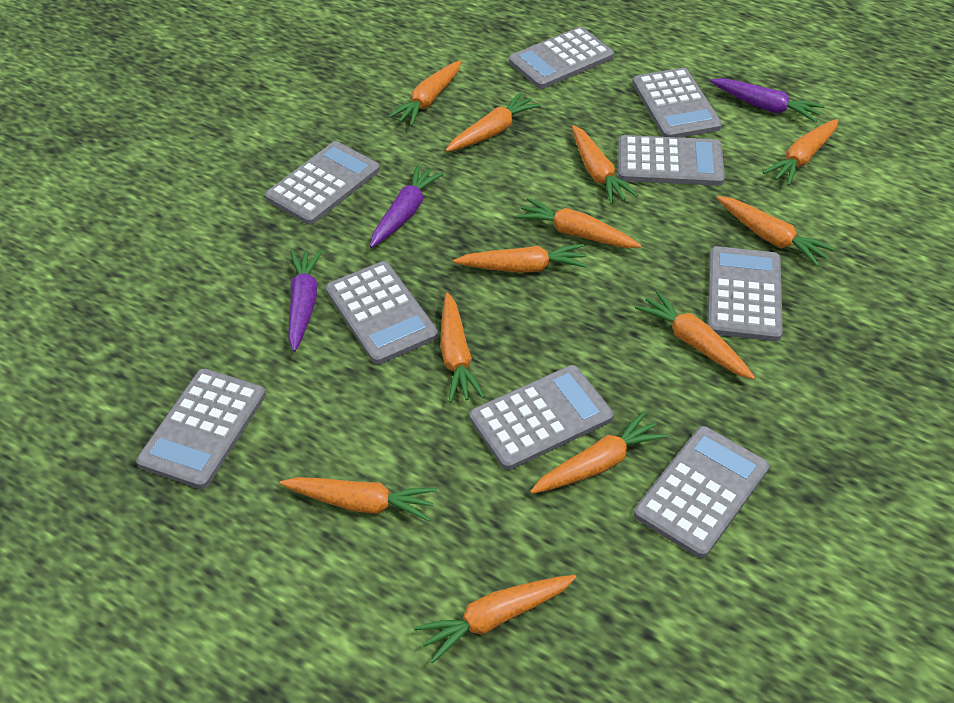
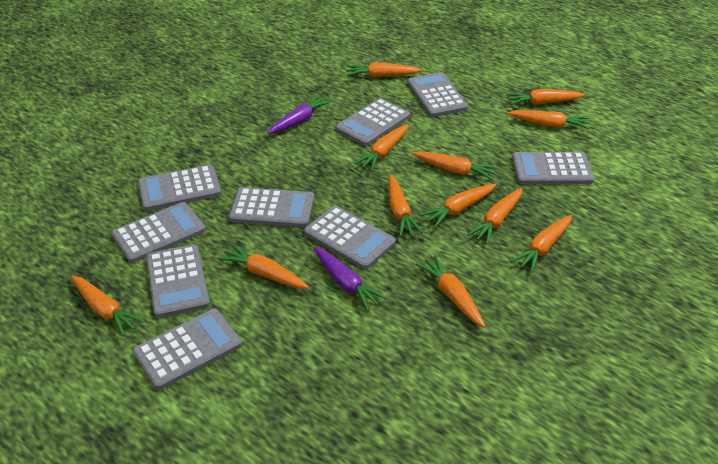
purple carrot: 3 -> 2

